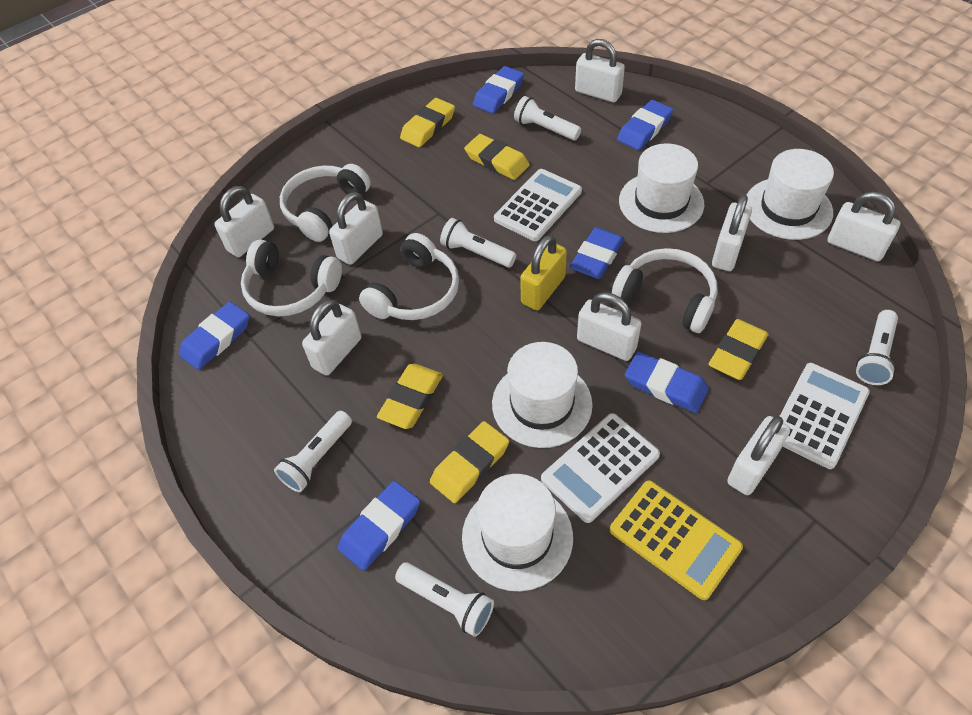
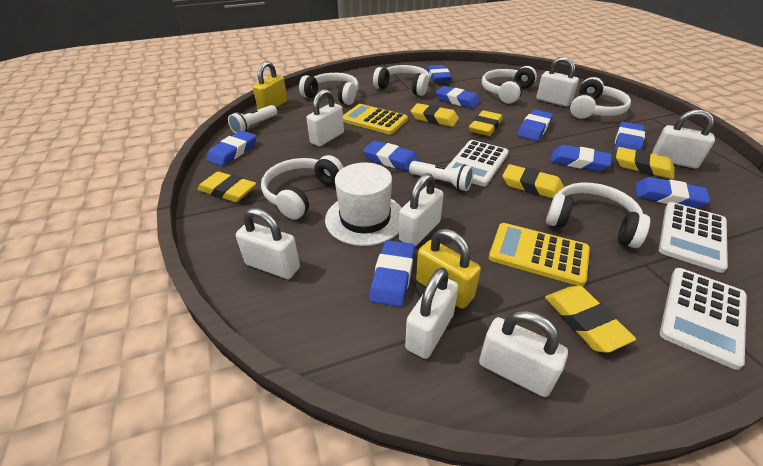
blue eraser: 6 -> 9
white flashlight: 5 -> 2
white hat: 4 -> 1
white headphones: 4 -> 6
white padlock: 8 -> 7
yellow calculator: 1 -> 2
yellow eraser: 5 -> 6
yellow padlock: 1 -> 2

